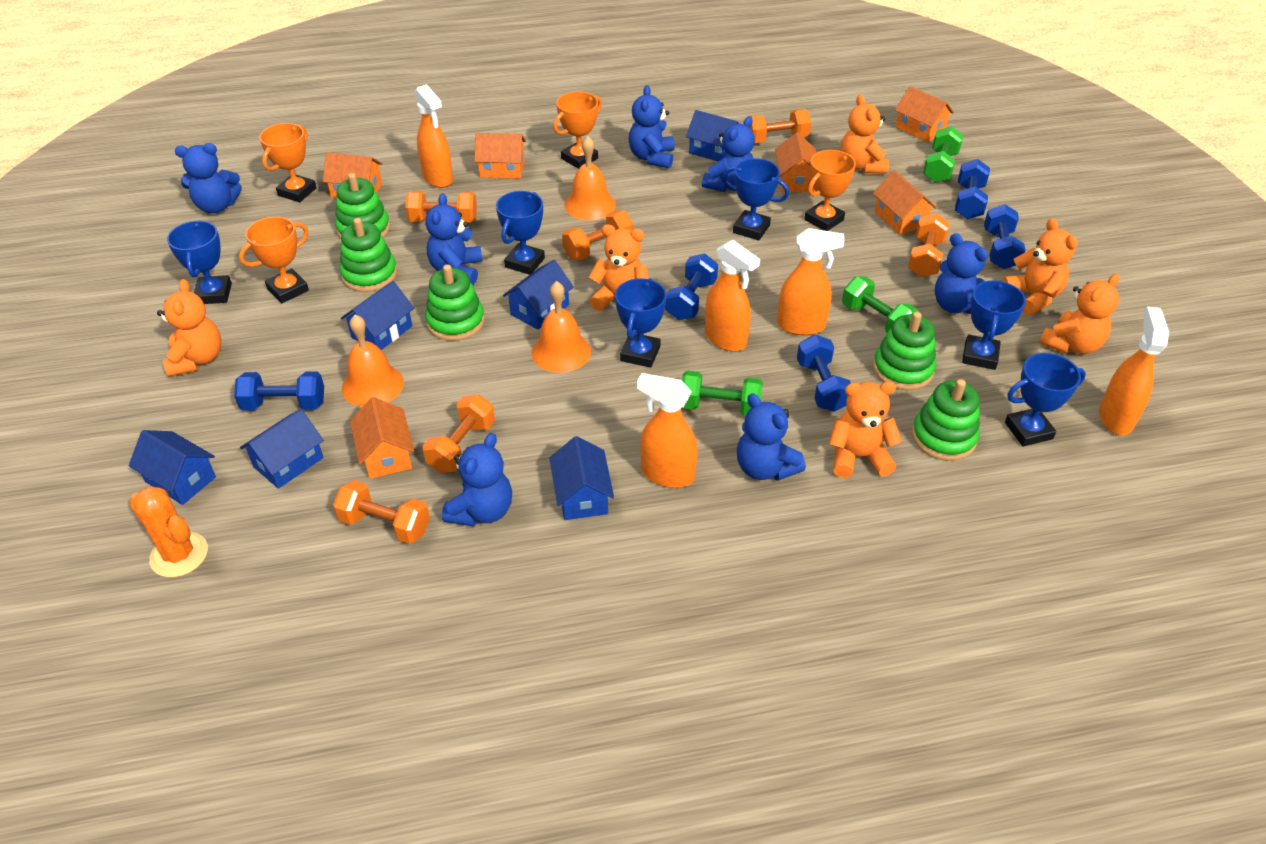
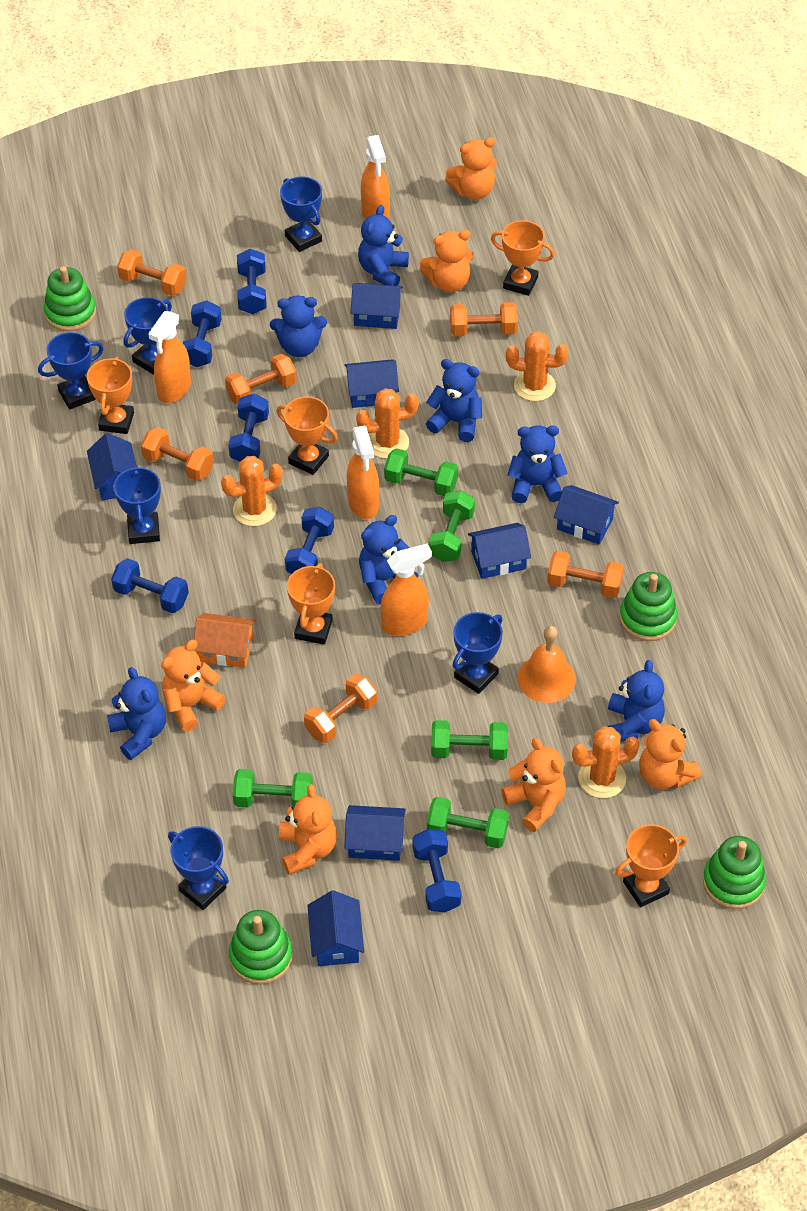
blue dumbbell: 5 -> 6
blue house: 6 -> 7
green dumbbell: 3 -> 5
green stacking toy: 5 -> 4
orange bell: 3 -> 1
orange cactus: 1 -> 4
orange house: 6 -> 1
orange spray bottle: 5 -> 4
orange trophy: 4 -> 5

